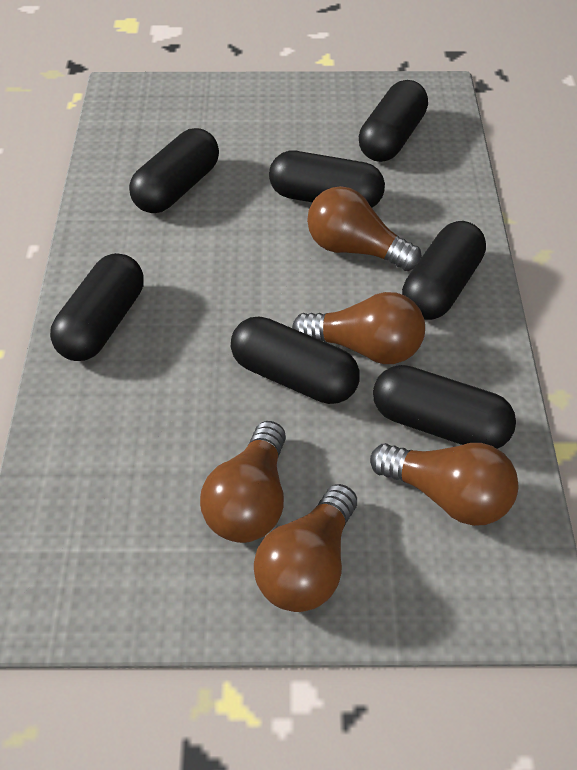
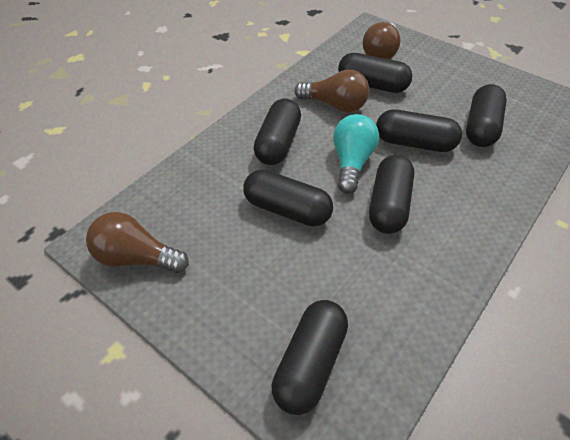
brown light bulb: 5 -> 3
turquoise light bulb: 0 -> 1

